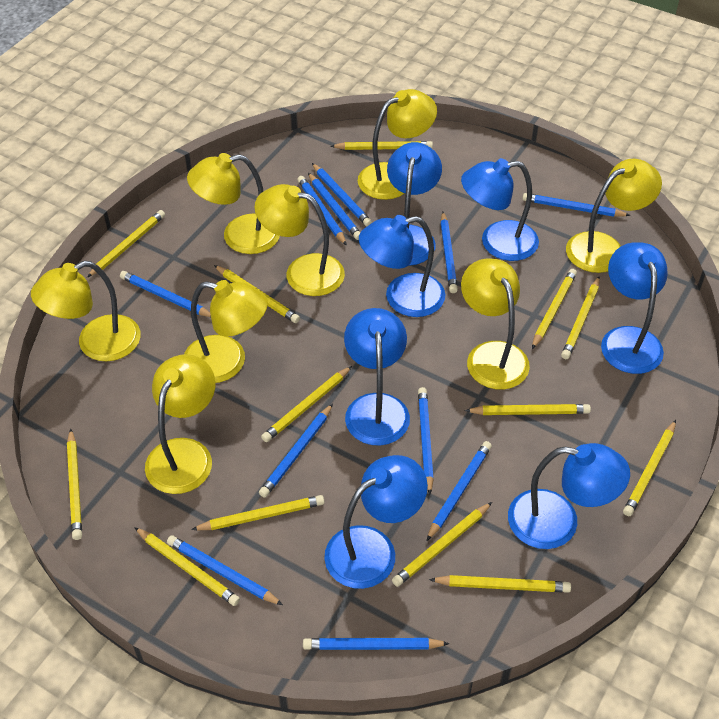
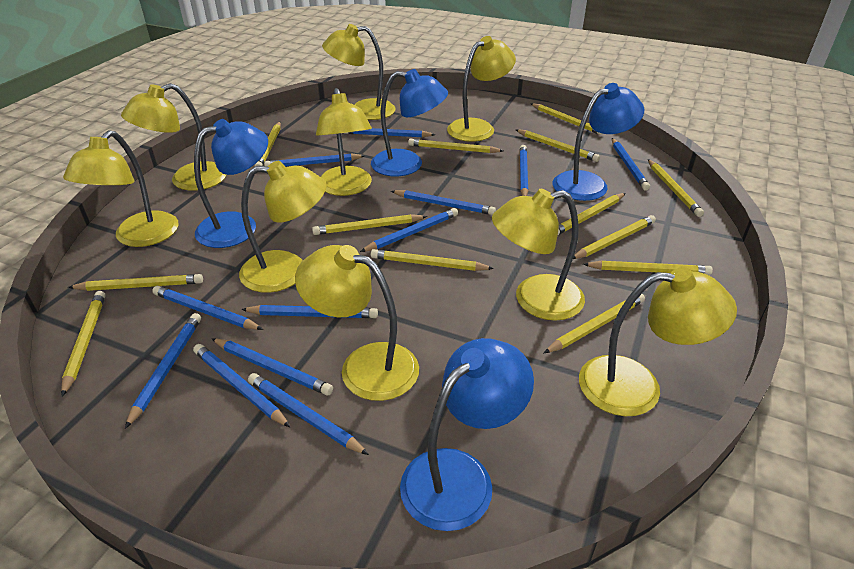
blue lamp: 7 -> 4
blue pencil: 11 -> 12
yellow lamp: 8 -> 9

